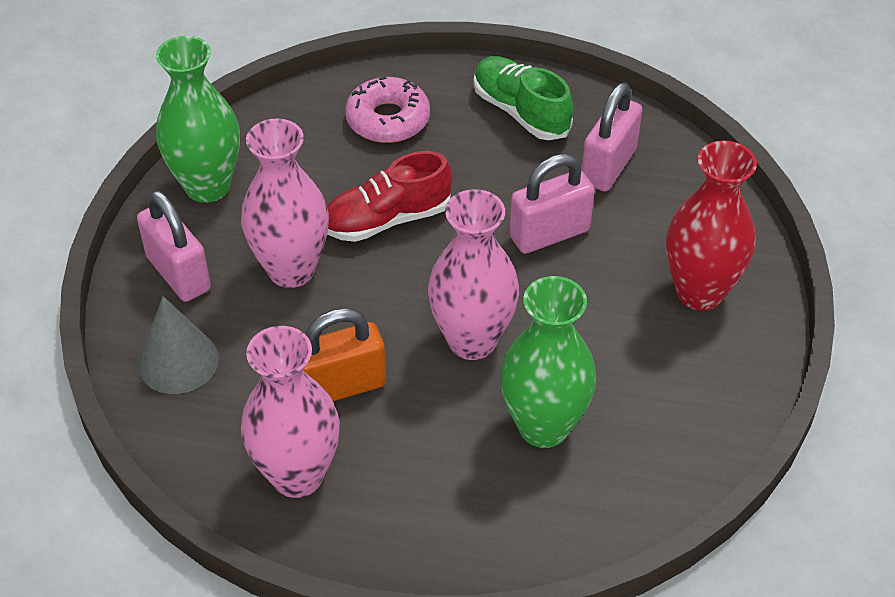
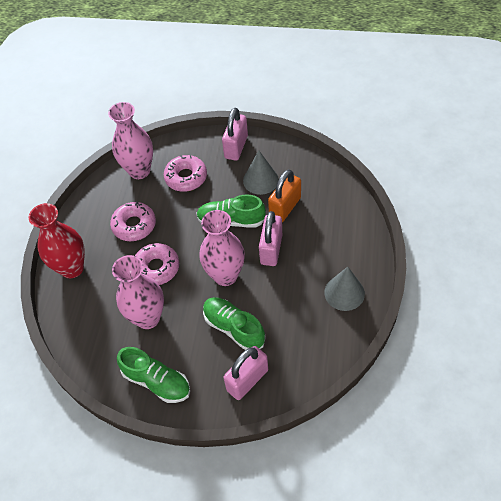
green shoe: 1 -> 3
green vase: 2 -> 0
grey cone: 1 -> 2
pink donut: 1 -> 3
red shoe: 1 -> 0

